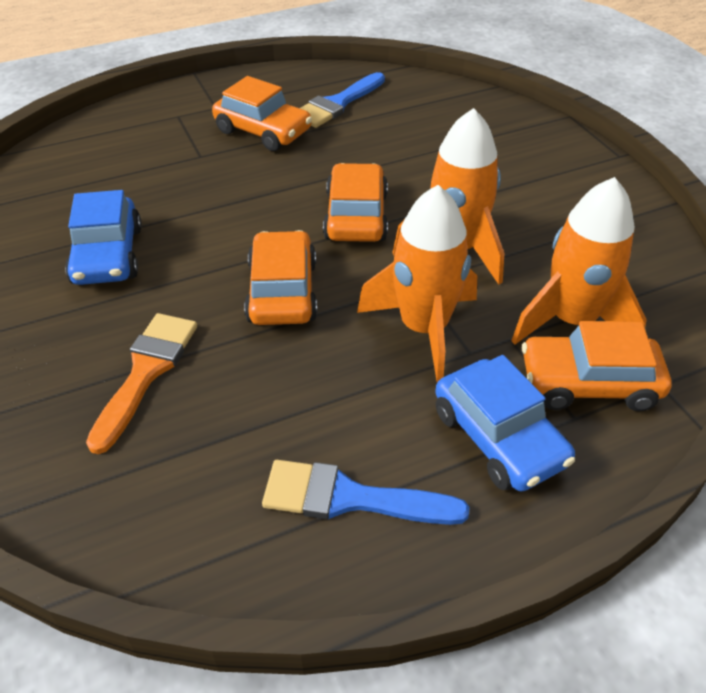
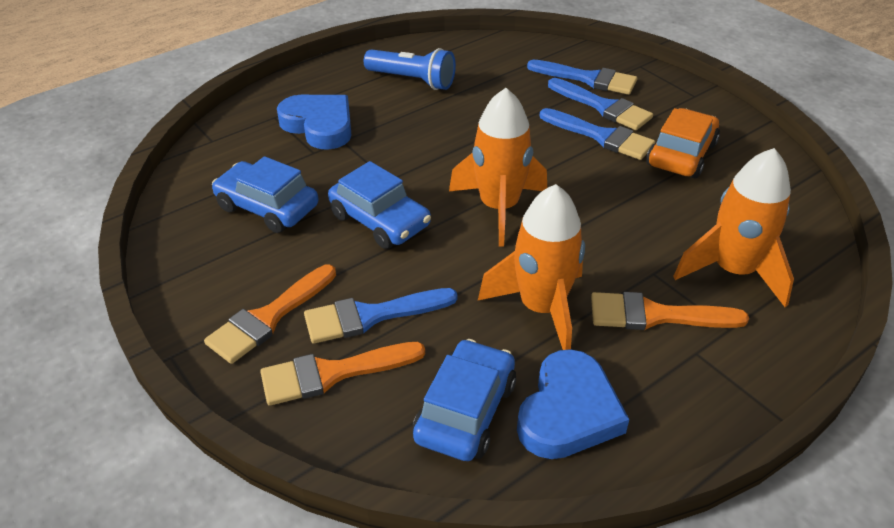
blue brush: 2 -> 4
blue car: 2 -> 3
blue flashlight: 0 -> 1
blue heart: 0 -> 2
orange brush: 1 -> 3
orange car: 4 -> 1

